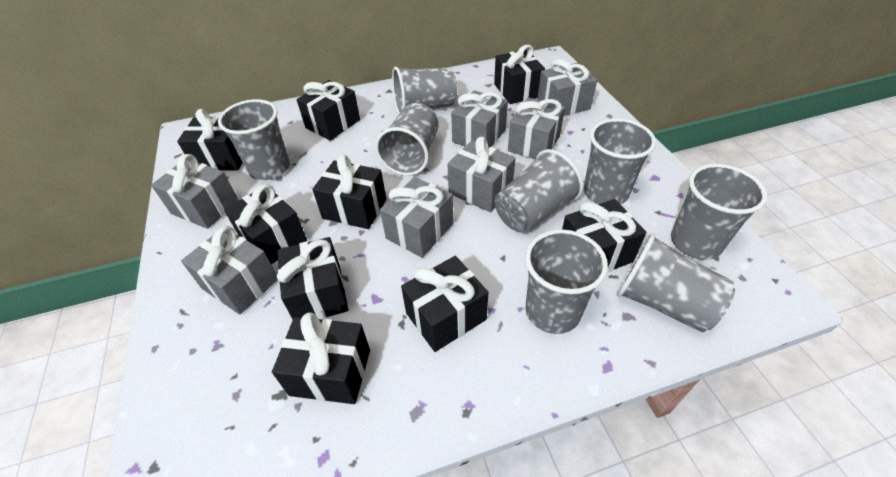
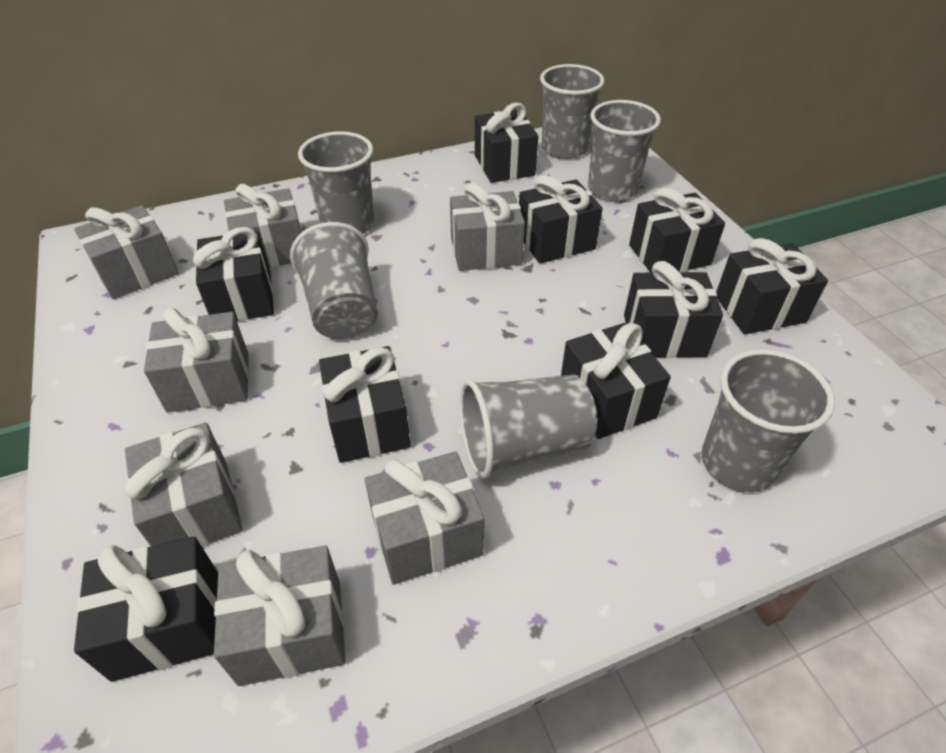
grey cup: 8 -> 6

